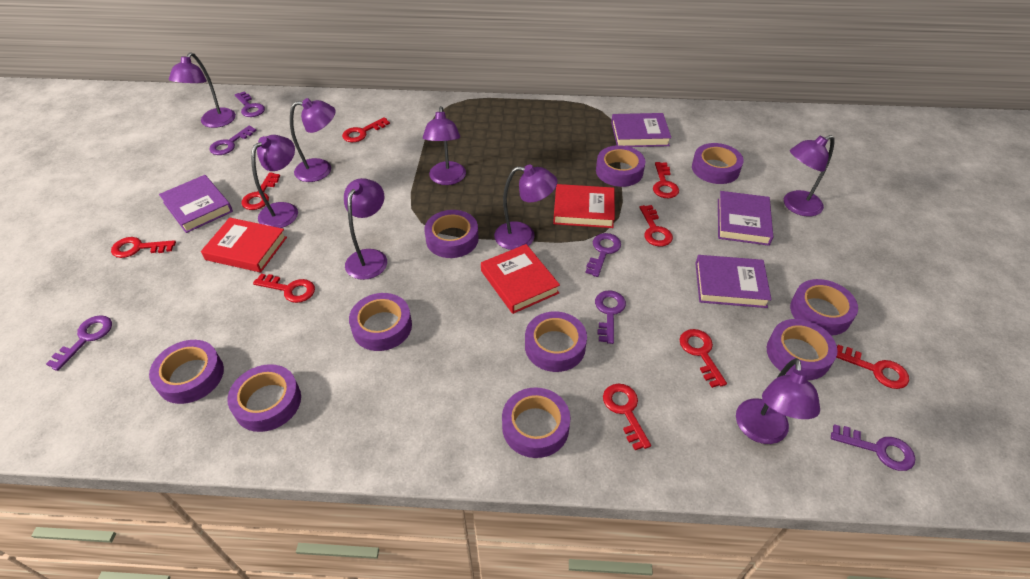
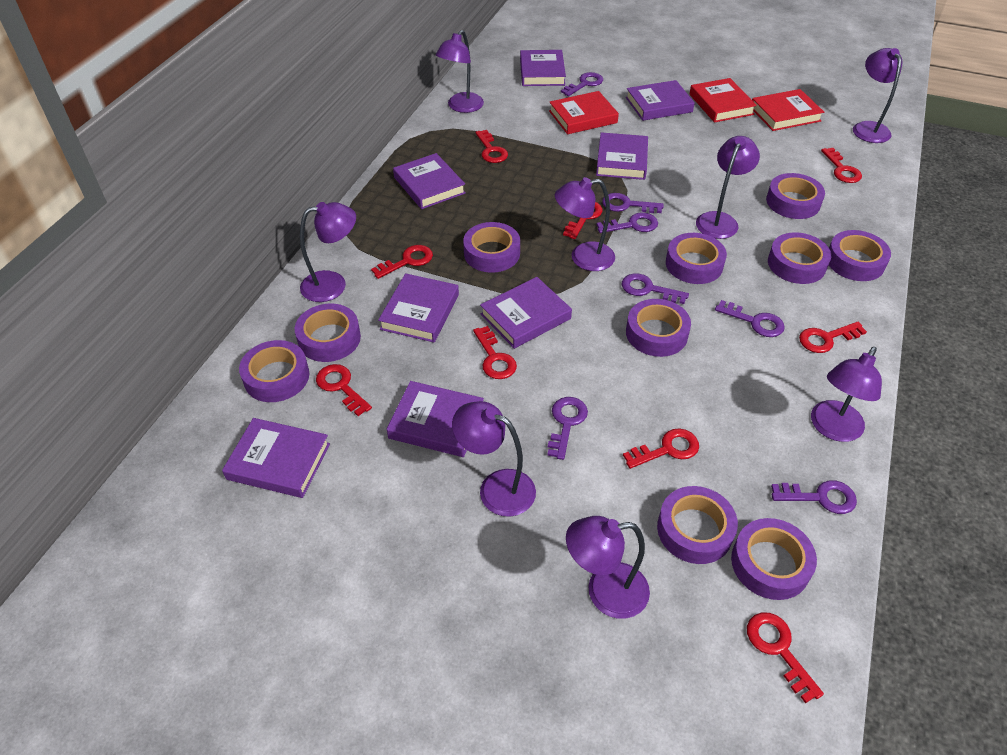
purple book: 4 -> 8
purple key: 6 -> 7

